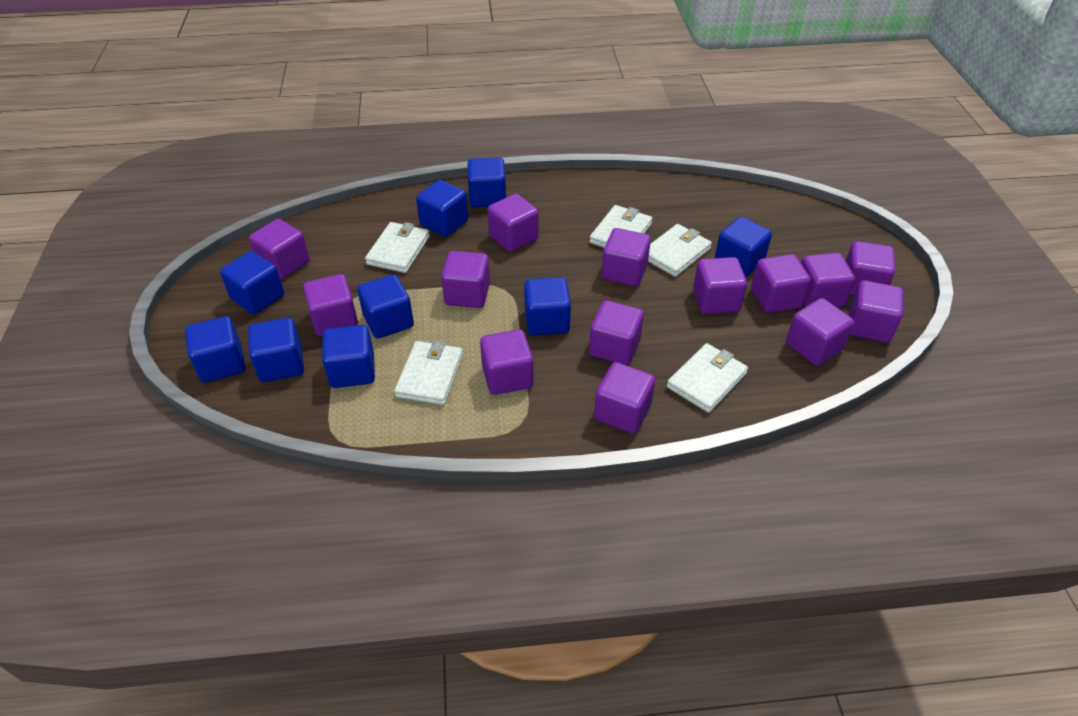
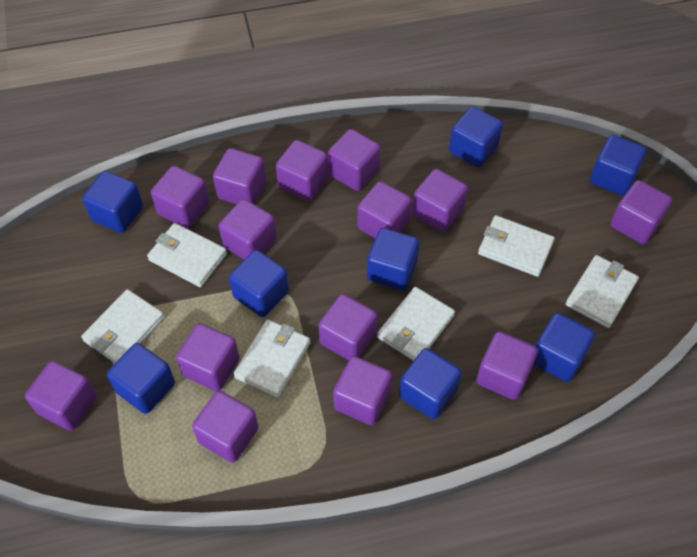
blue cube: 9 -> 8
white wallet: 5 -> 6

